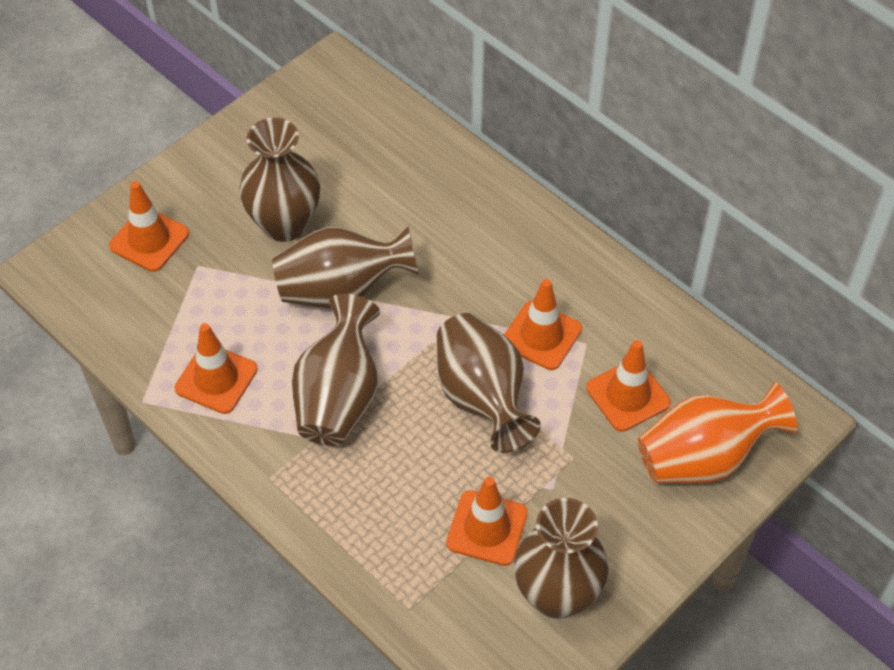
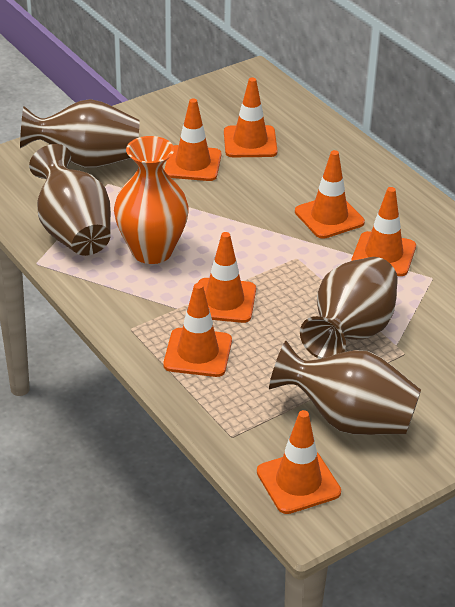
brown vase: 5 -> 4
orange traffic cone: 5 -> 7

